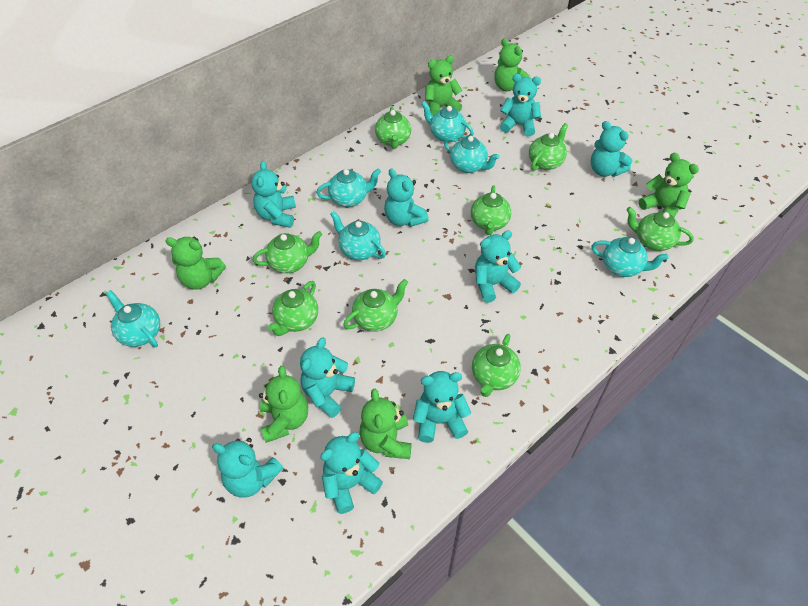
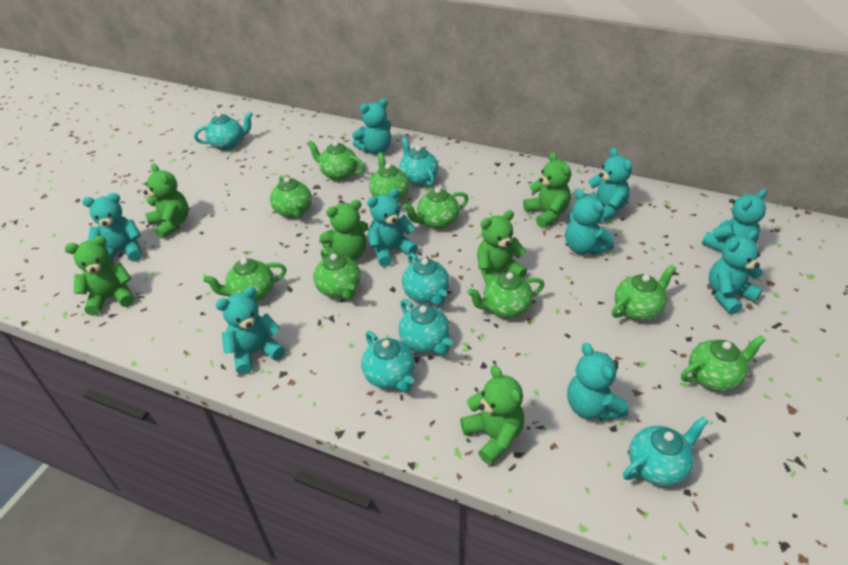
green teapot: 8 -> 9

